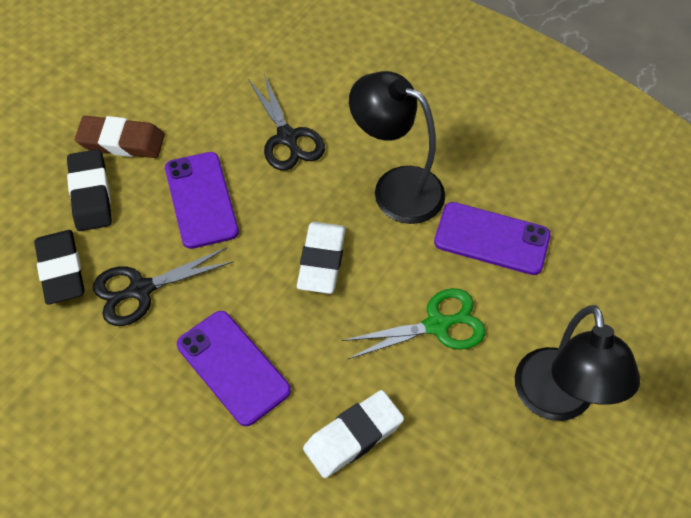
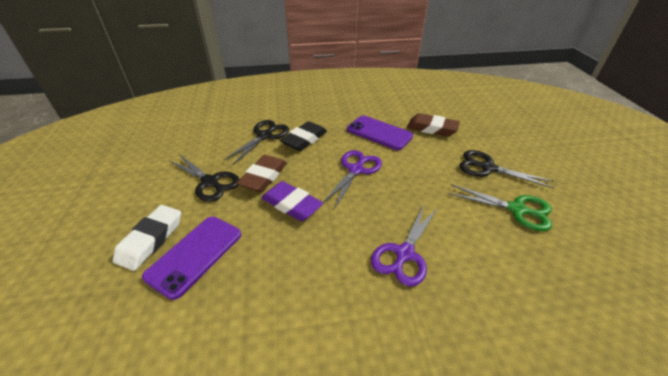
black eraser: 2 -> 1
black lamp: 2 -> 0
black scissors: 2 -> 3
brown eraser: 1 -> 2
purple eraser: 0 -> 1
purple phone: 3 -> 2
purple scissors: 0 -> 2
white eraser: 2 -> 1

